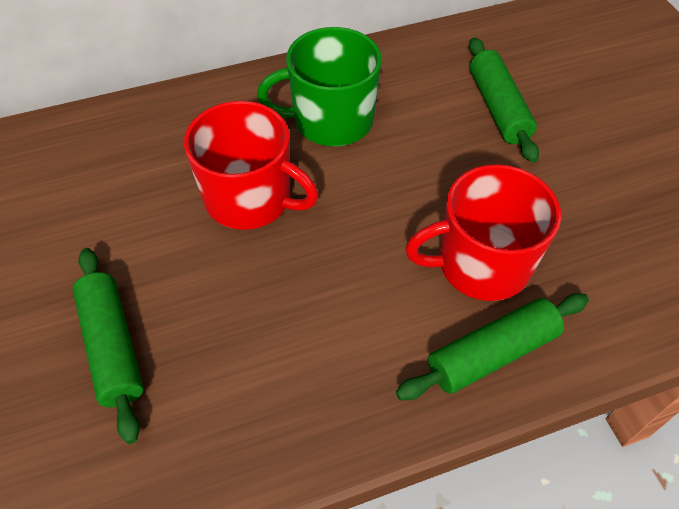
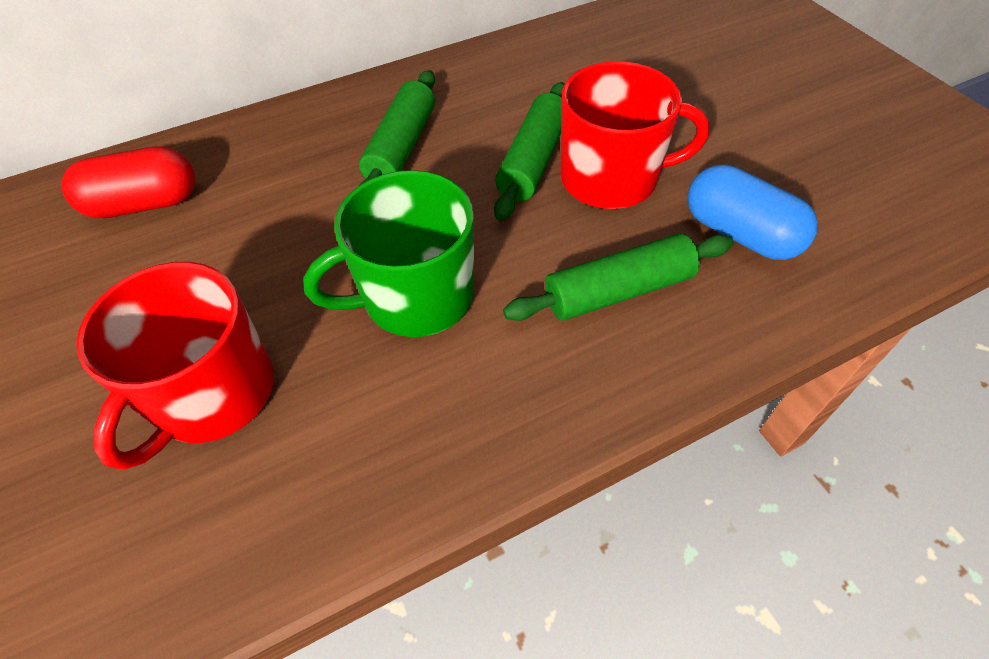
blue capsule: 0 -> 1
red capsule: 0 -> 1

